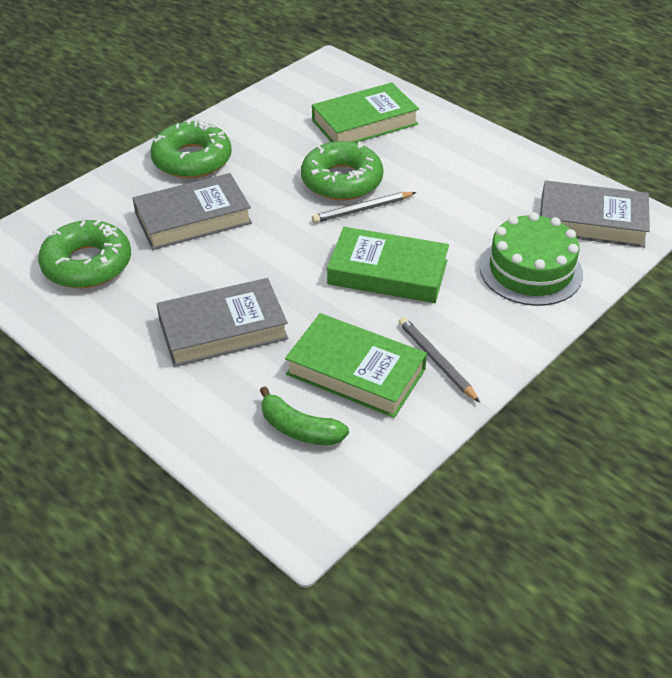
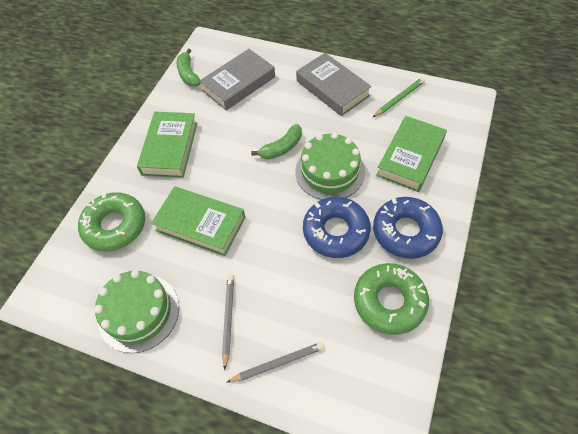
blue donut: 0 -> 2
green banana: 1 -> 2
green cake: 1 -> 2
green donut: 3 -> 2
green pencil: 0 -> 1
grey book: 3 -> 2

